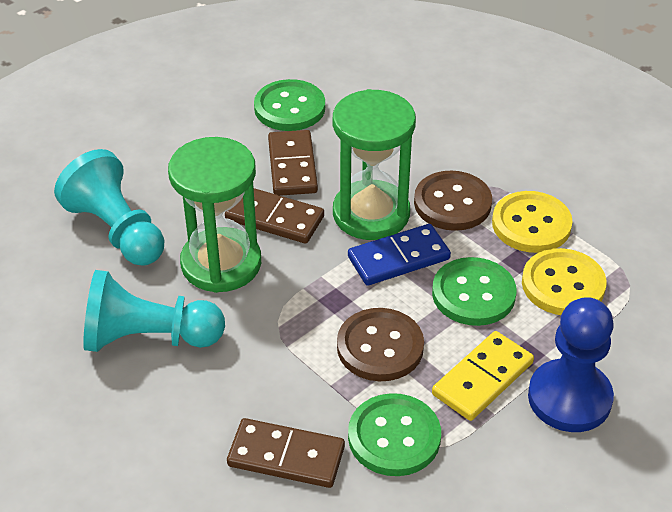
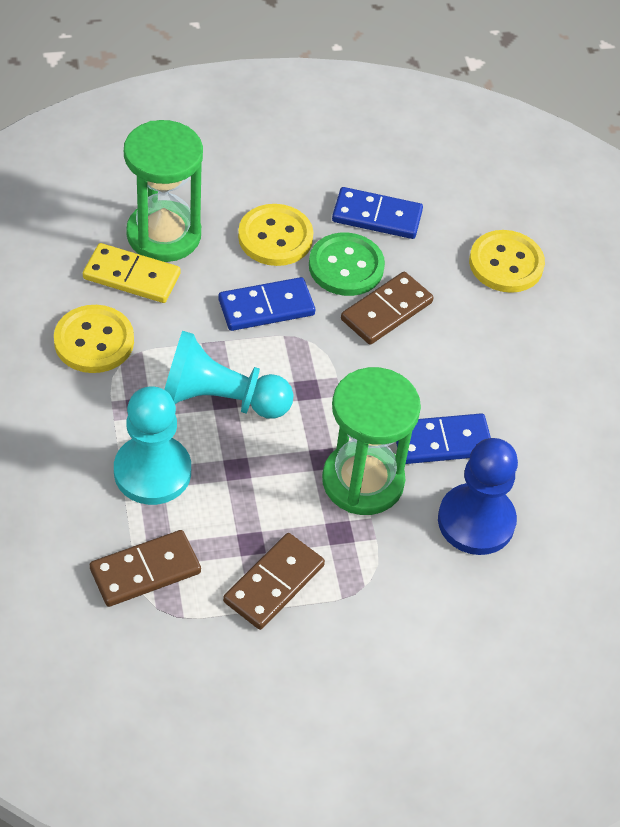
blue domino: 1 -> 3
brown button: 2 -> 0
green button: 3 -> 1
yellow button: 2 -> 3

